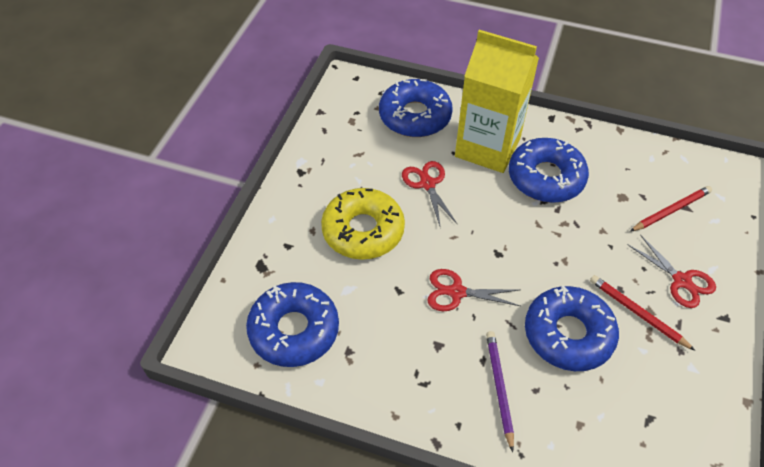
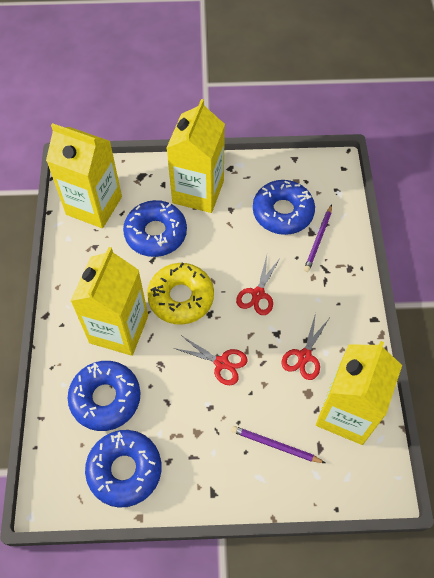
purple pencil: 1 -> 2
red pencil: 2 -> 0
yellow carton: 1 -> 4

